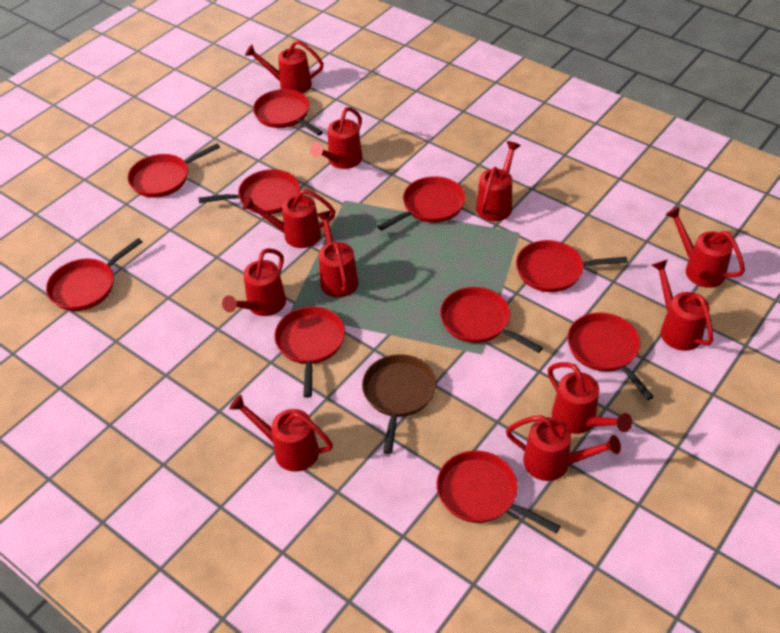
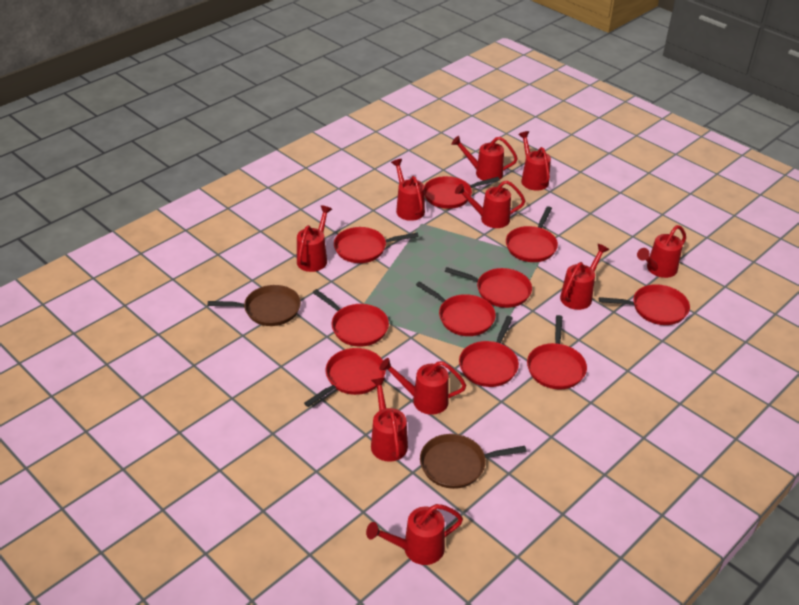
brown pan: 1 -> 2
red watering can: 11 -> 10

